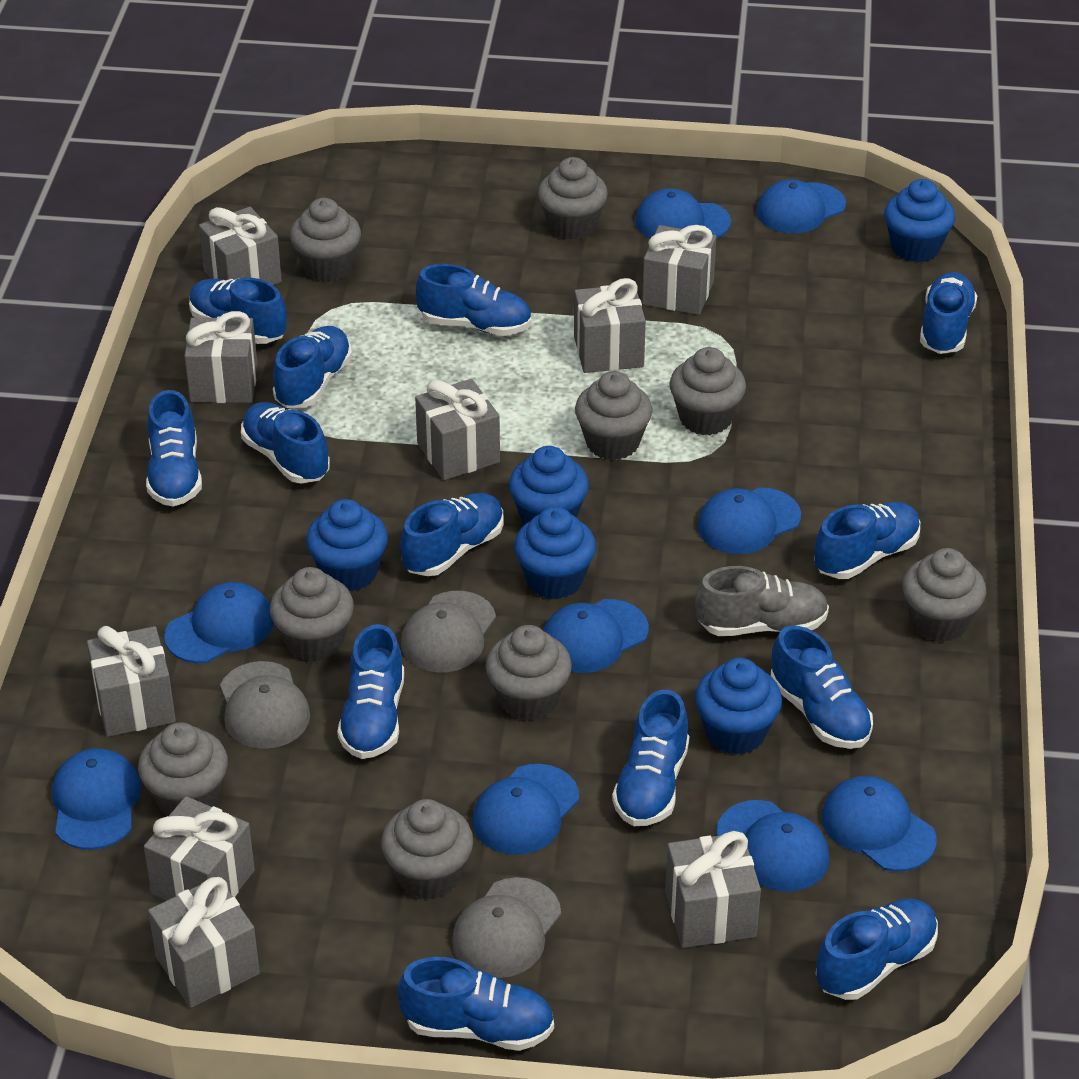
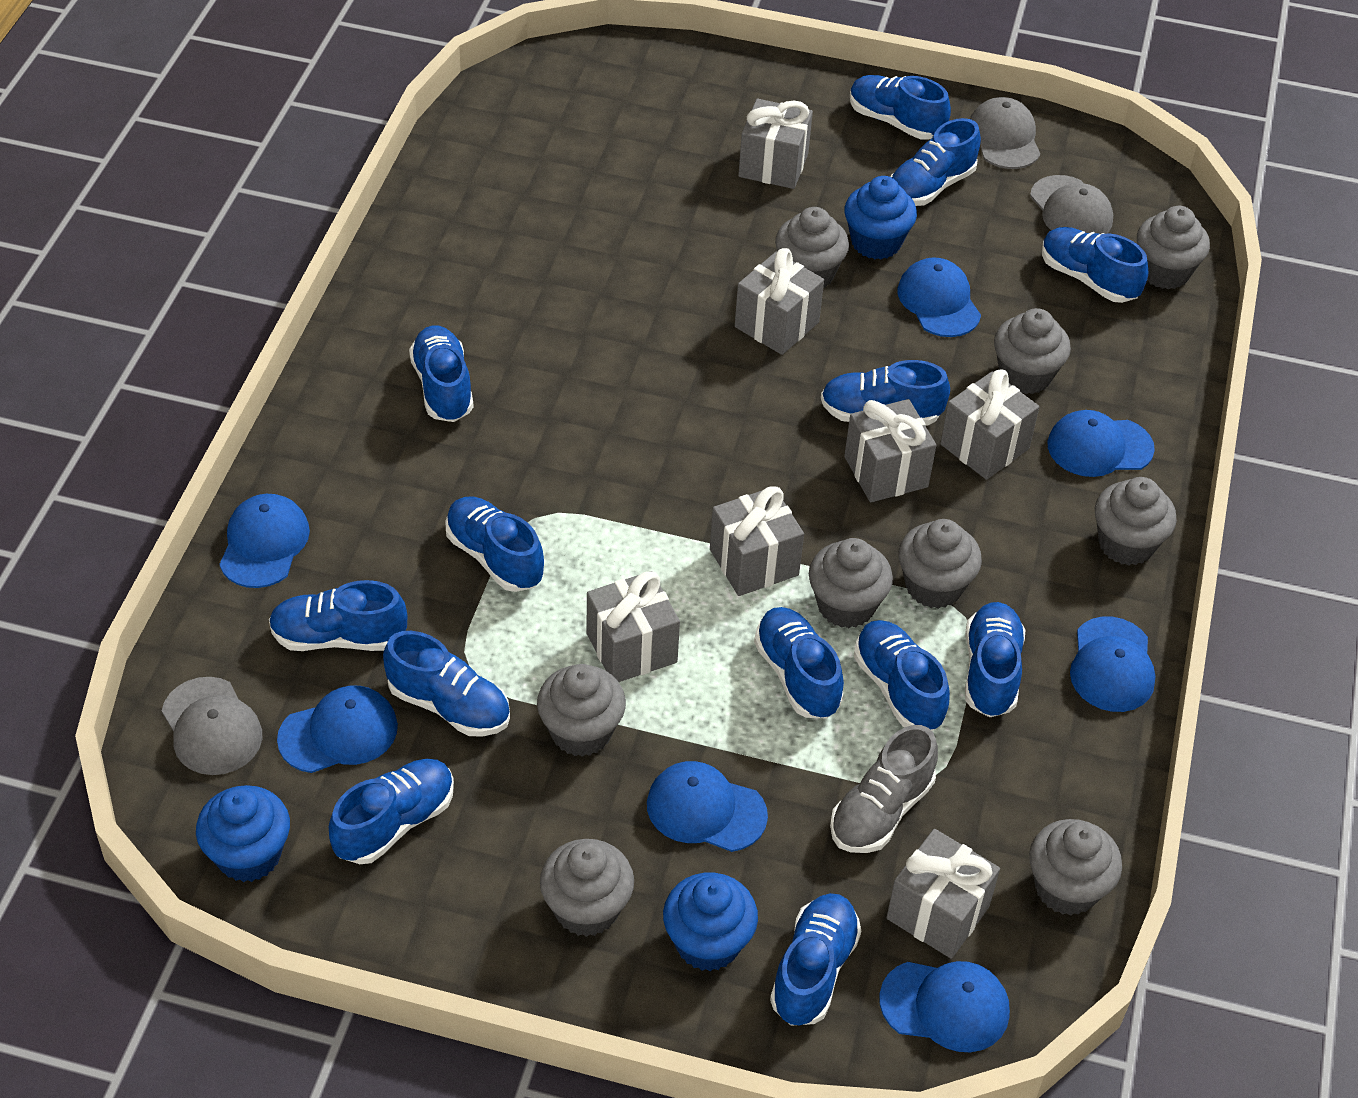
blue cap: 9 -> 7
blue cupcake: 5 -> 3
grey gift: 9 -> 7

